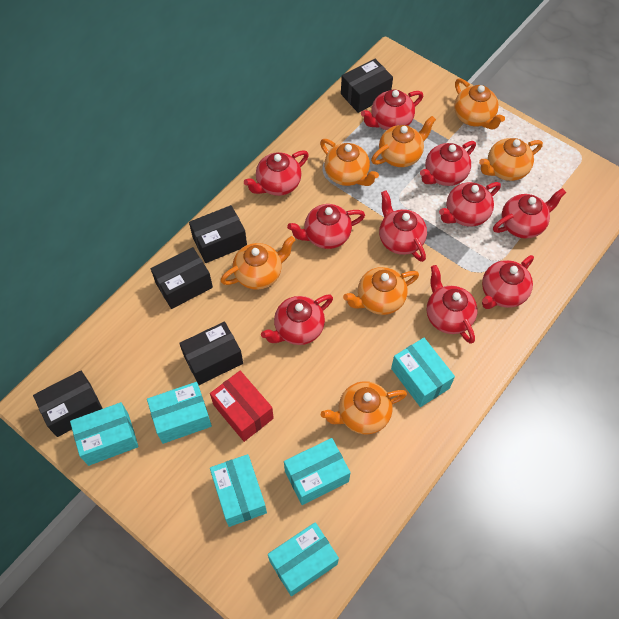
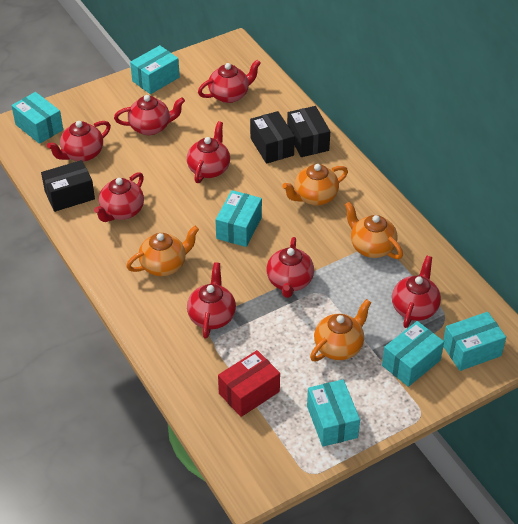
black box: 5 -> 3
orange teapot: 7 -> 4
red teapot: 10 -> 8

